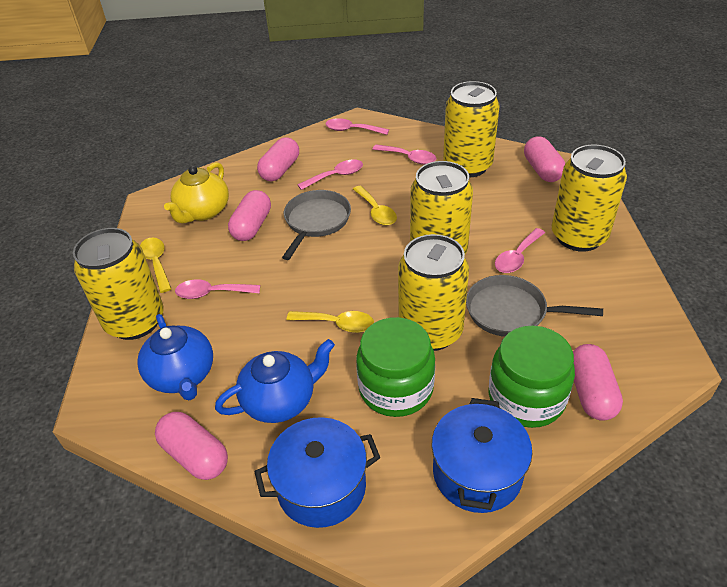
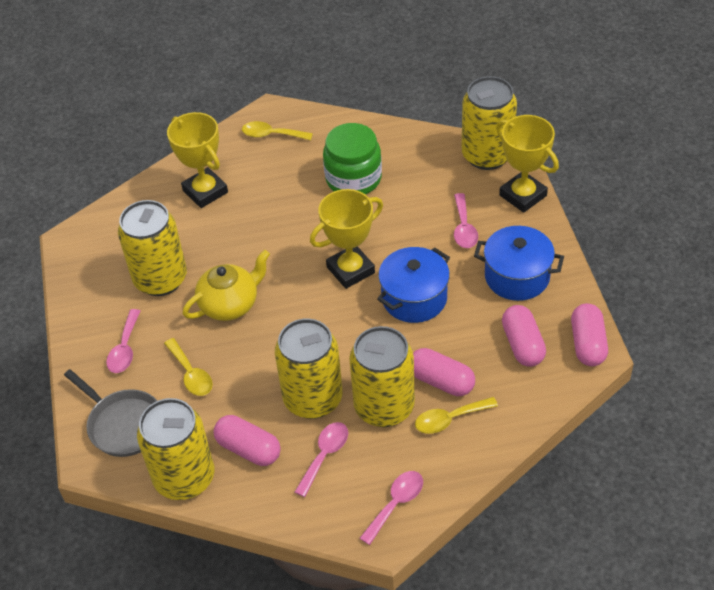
blue teapot: 2 -> 0
green jar: 2 -> 1
grey pan: 2 -> 1
pink capsule: 5 -> 4
pink spoon: 5 -> 4
yellow trophy: 0 -> 3

